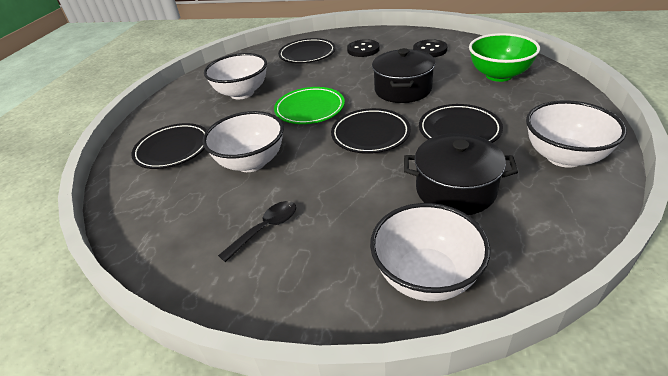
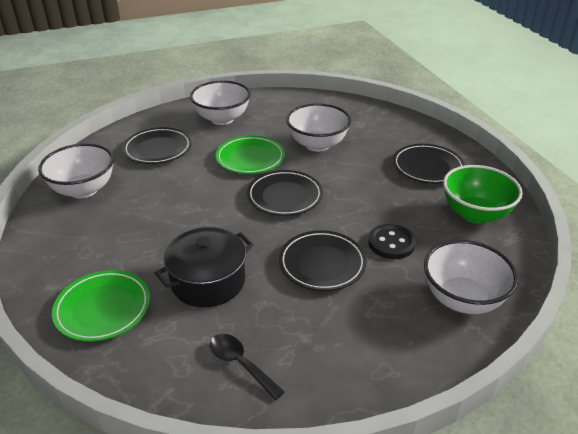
black button: 2 -> 1
black pot: 2 -> 1
green plate: 1 -> 2

